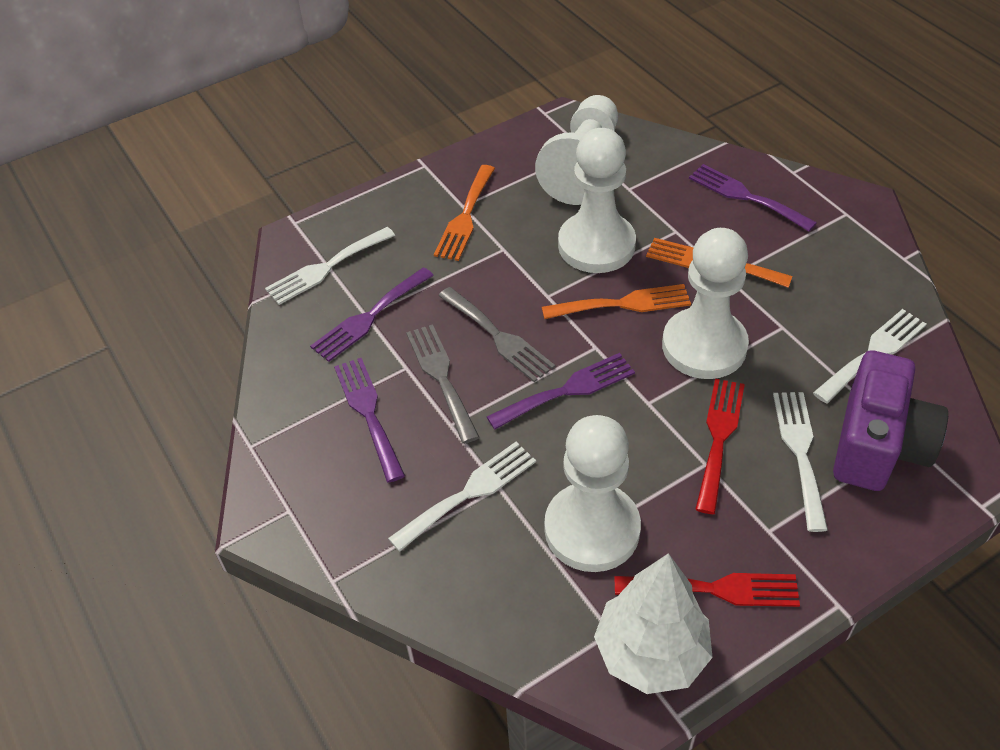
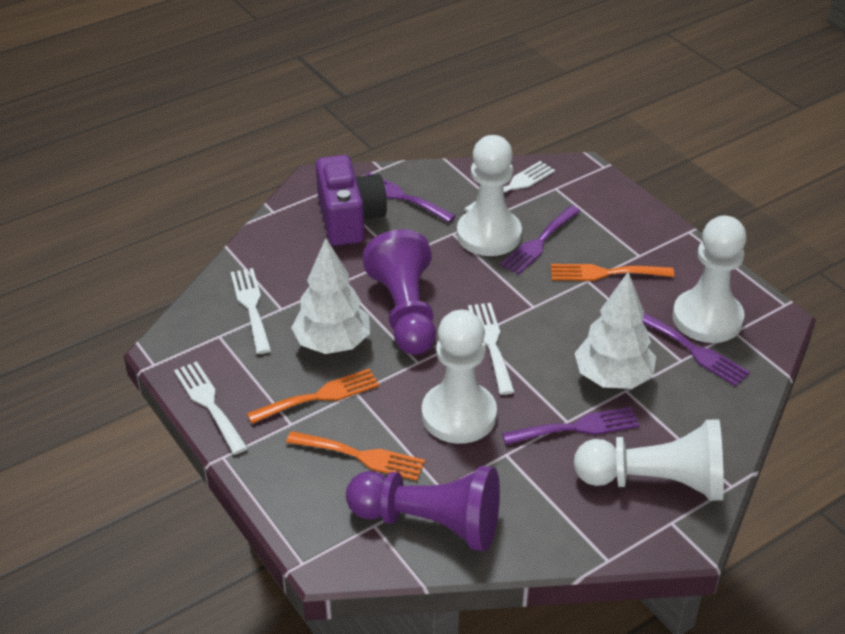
grey fork: 2 -> 0
purple pawn: 0 -> 2
red fork: 2 -> 0
white tree: 1 -> 2

